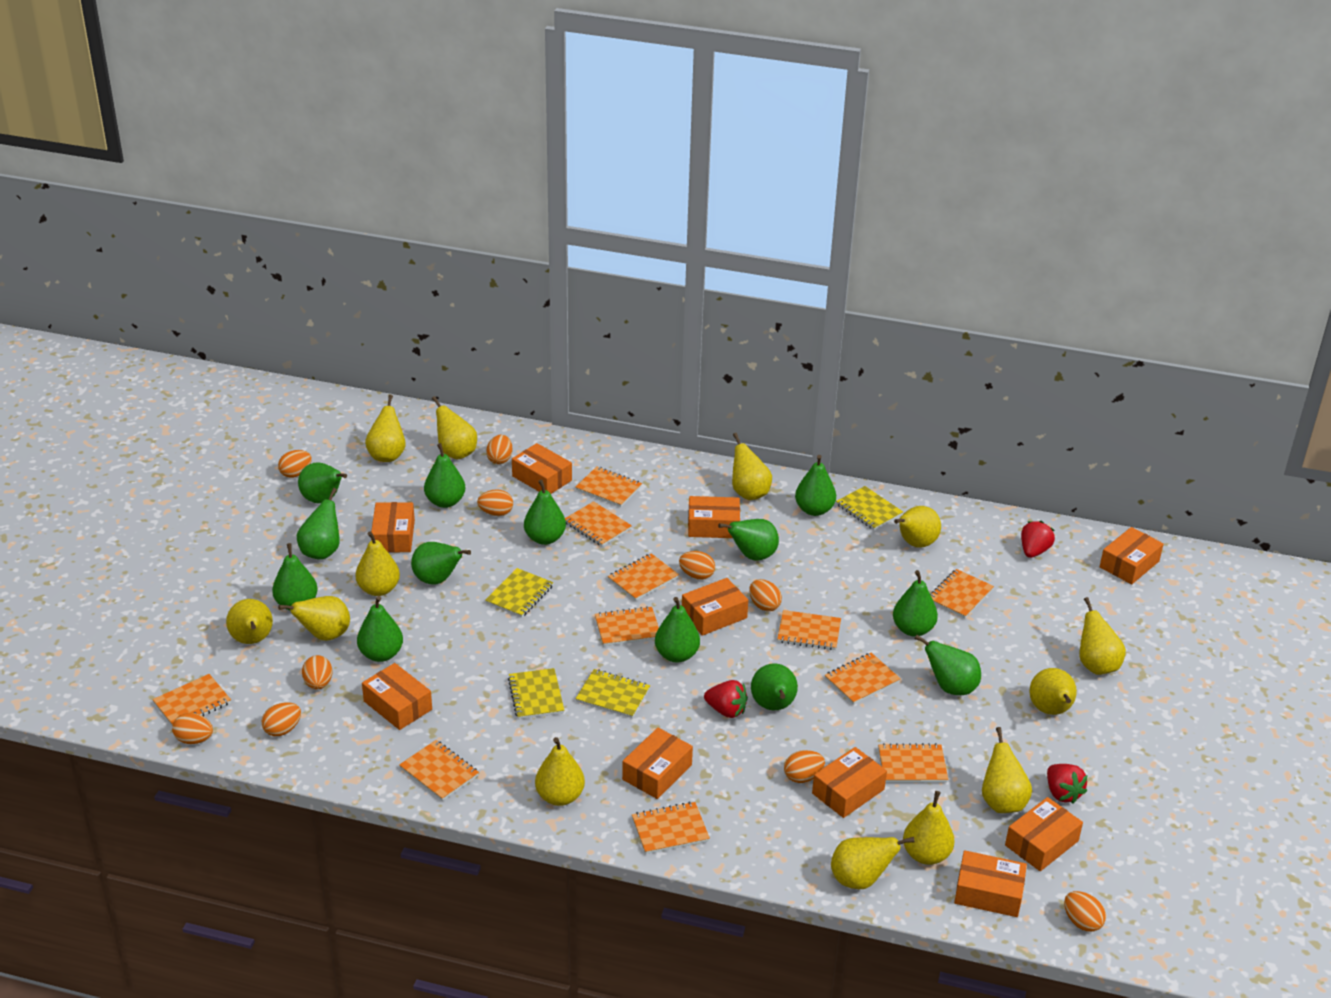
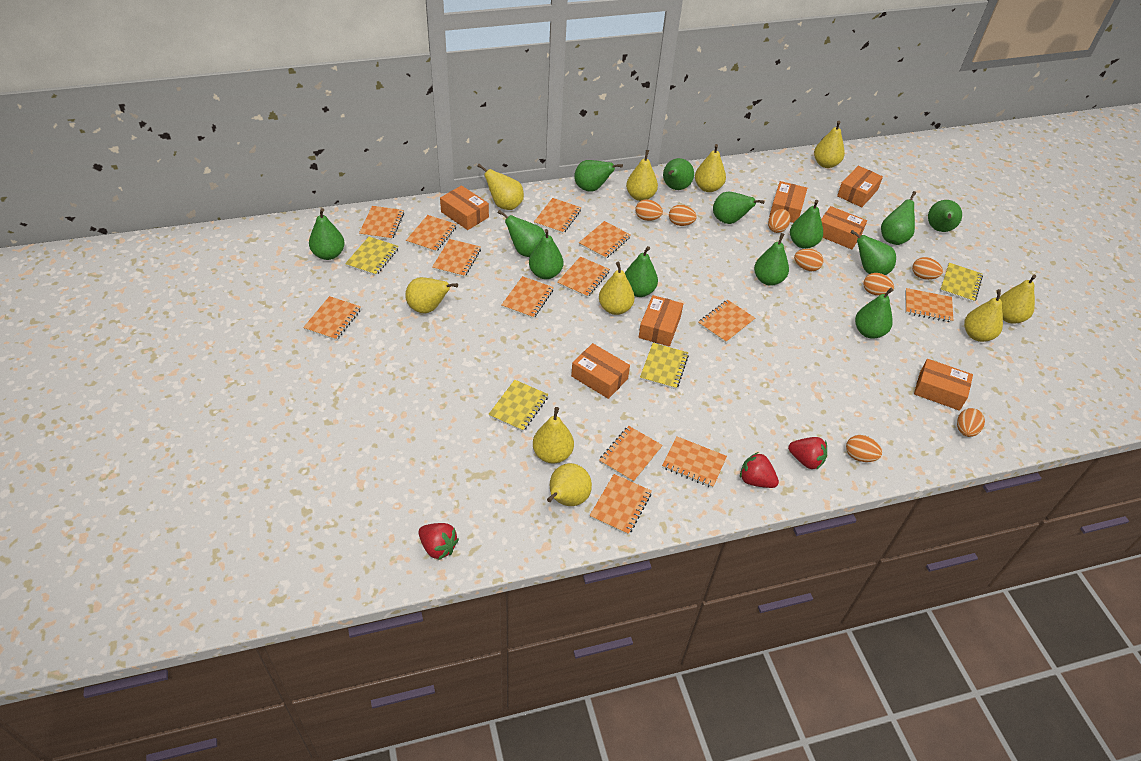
orange box: 10 -> 7
orange egg: 10 -> 8
orange notebook: 11 -> 13
yellow pear: 13 -> 10

